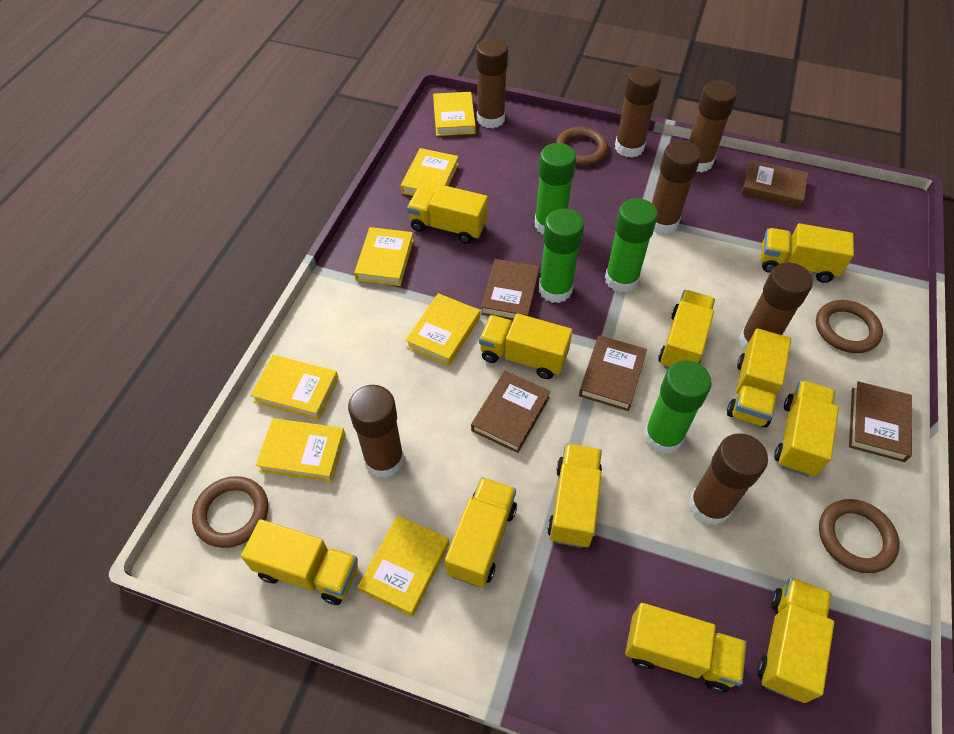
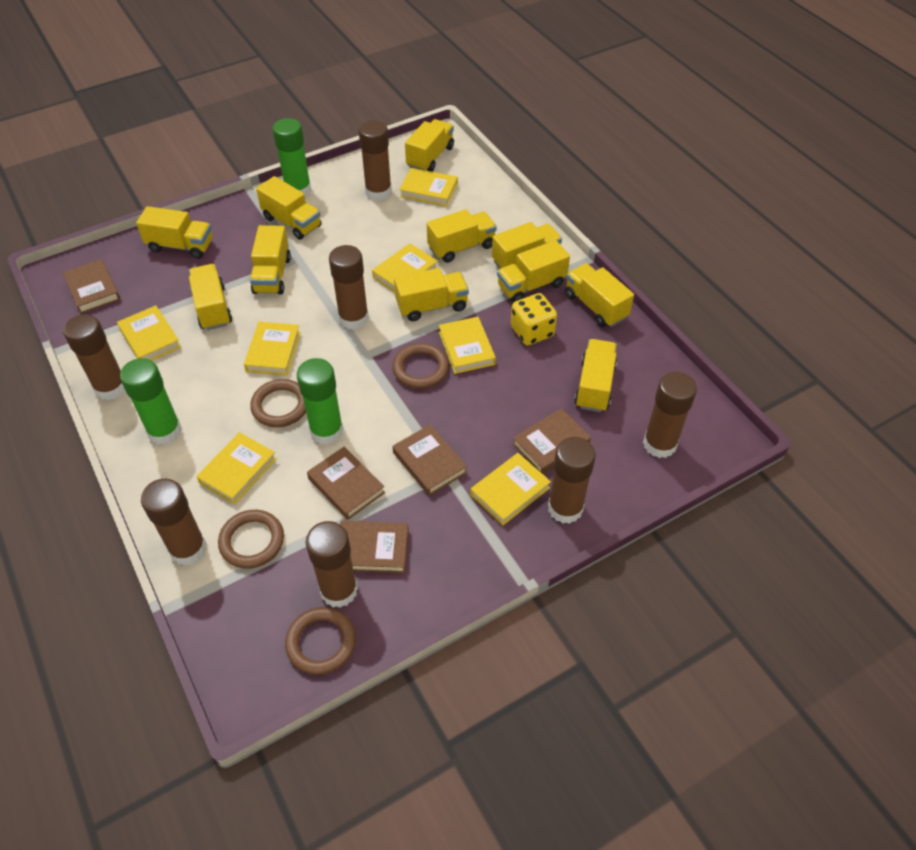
green glue stick: 4 -> 3
yellow dice: 0 -> 1

